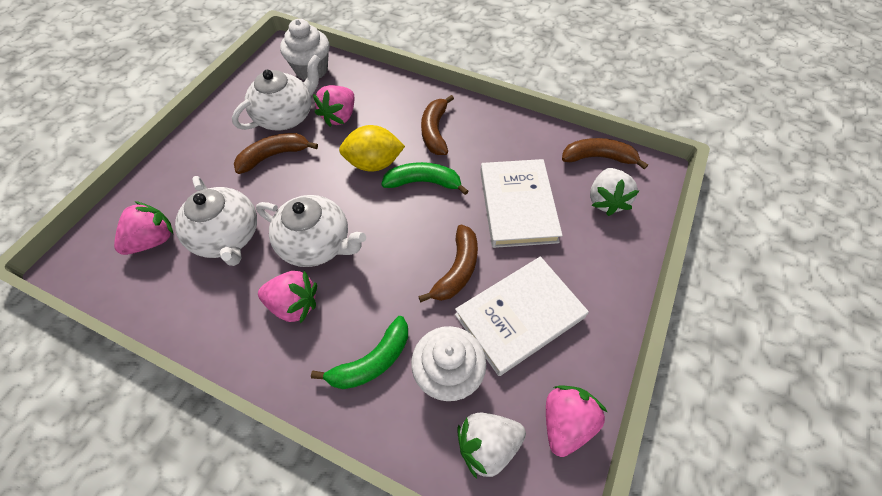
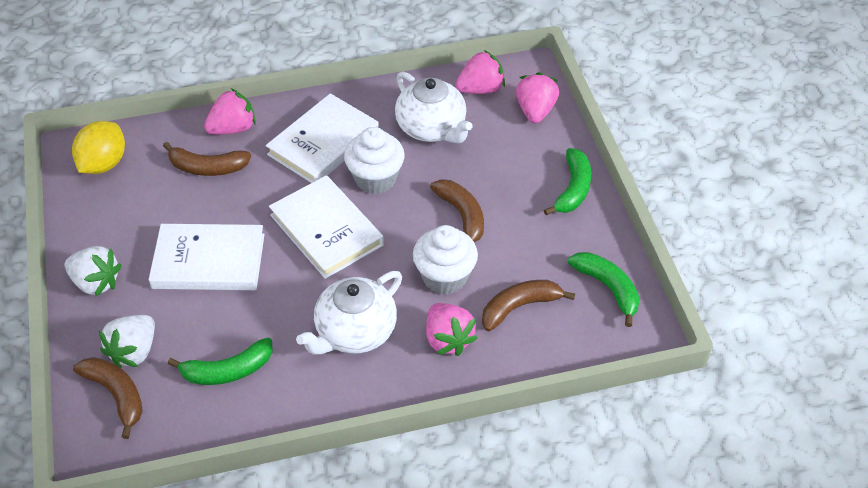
green banana: 2 -> 3
white book: 2 -> 3
white teapot: 3 -> 2

